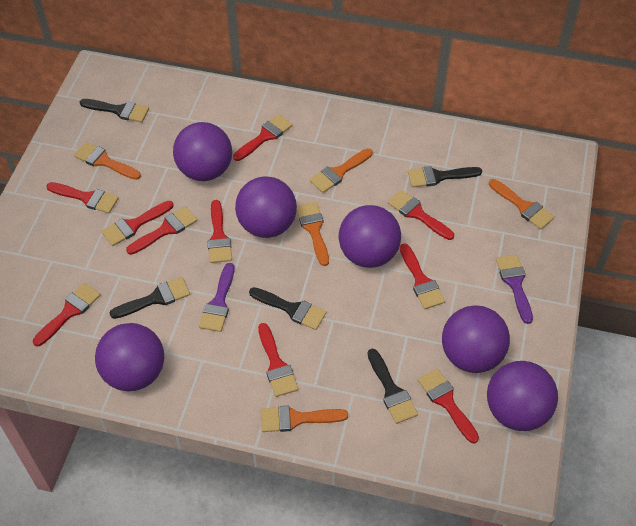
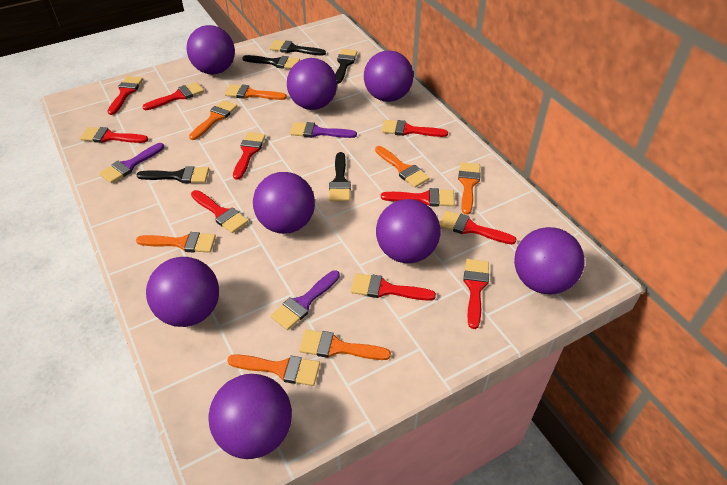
orange brush: 5 -> 7
purple ball: 6 -> 8
purple brush: 2 -> 3

